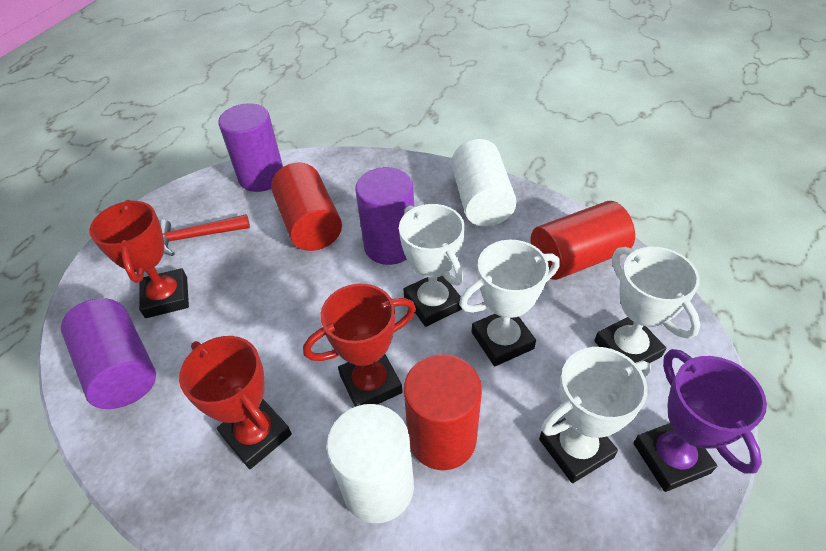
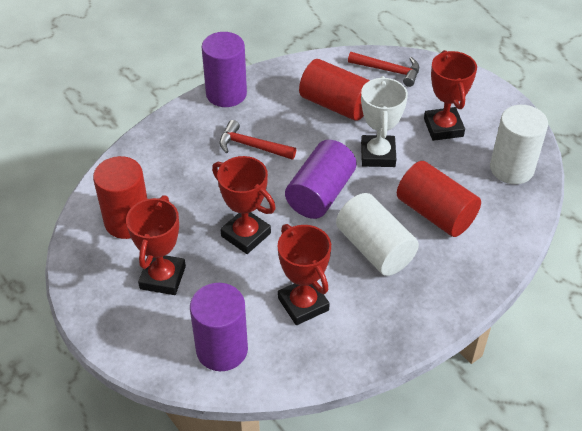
purple trophy: 1 -> 0
red hammer: 1 -> 2
red trophy: 3 -> 4
white trophy: 4 -> 1

